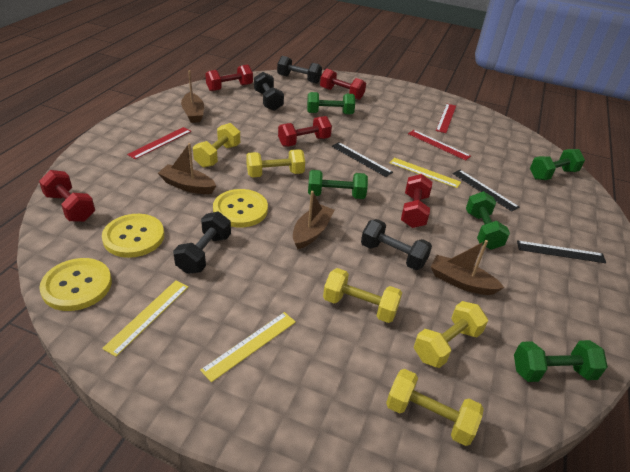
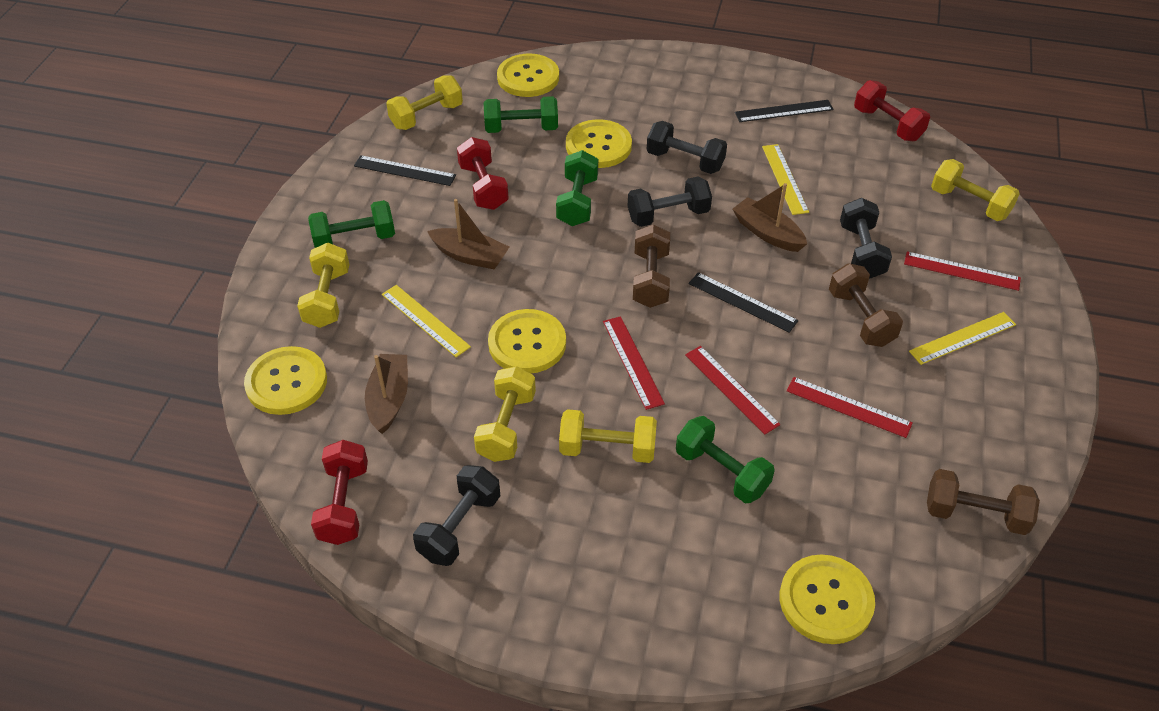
brown boat: 4 -> 3
brown dumbbell: 0 -> 3
green dumbbell: 5 -> 4
red dumbbell: 5 -> 3
red ruler: 3 -> 4
yellow button: 3 -> 5

